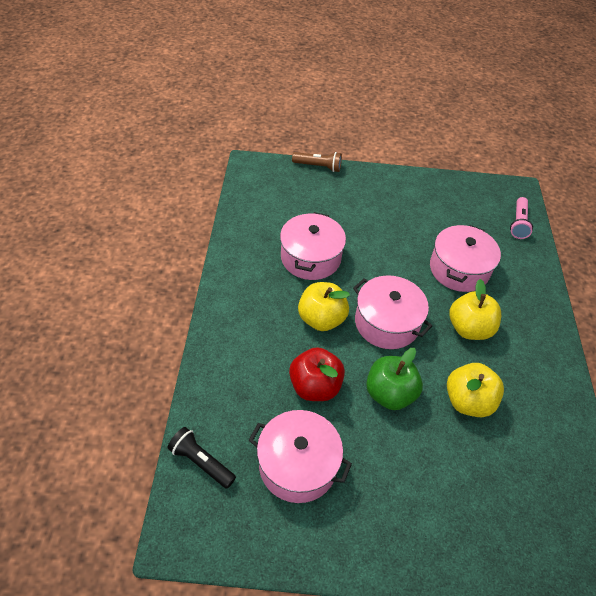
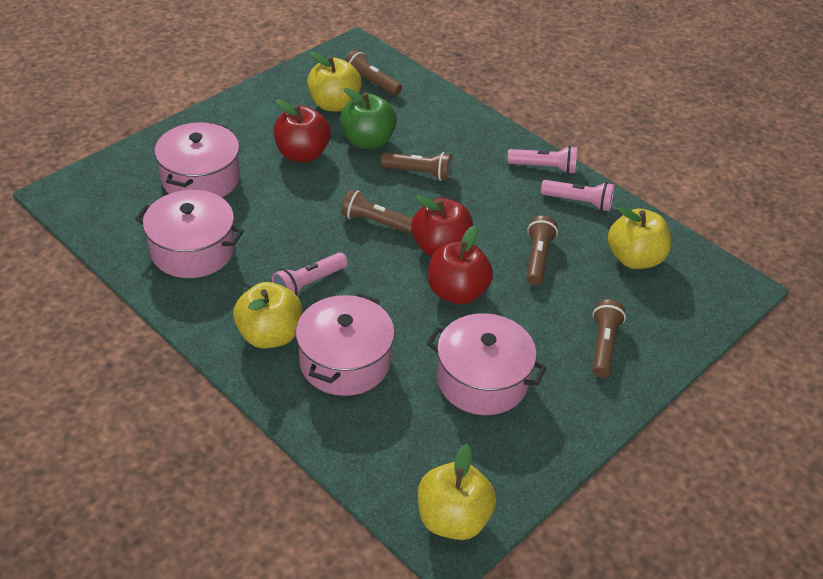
black flashlight: 1 -> 0
brown flashlight: 1 -> 5
pink flashlight: 1 -> 3
red apple: 1 -> 3
yellow apple: 3 -> 4

